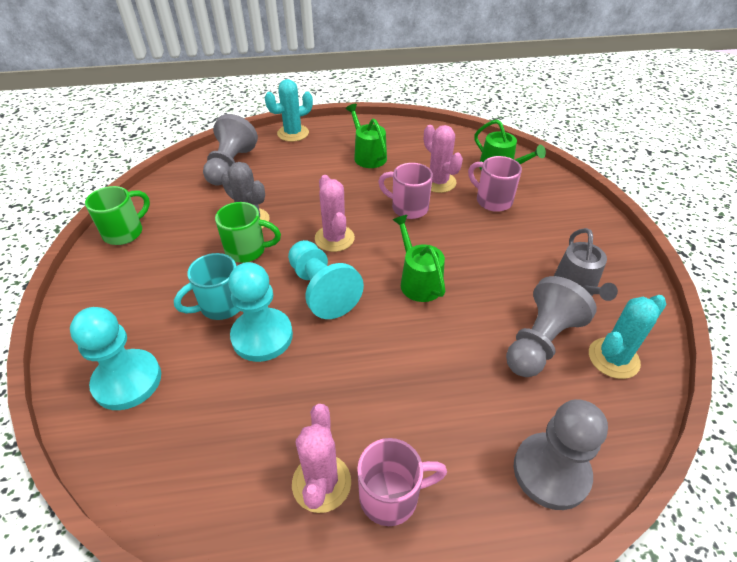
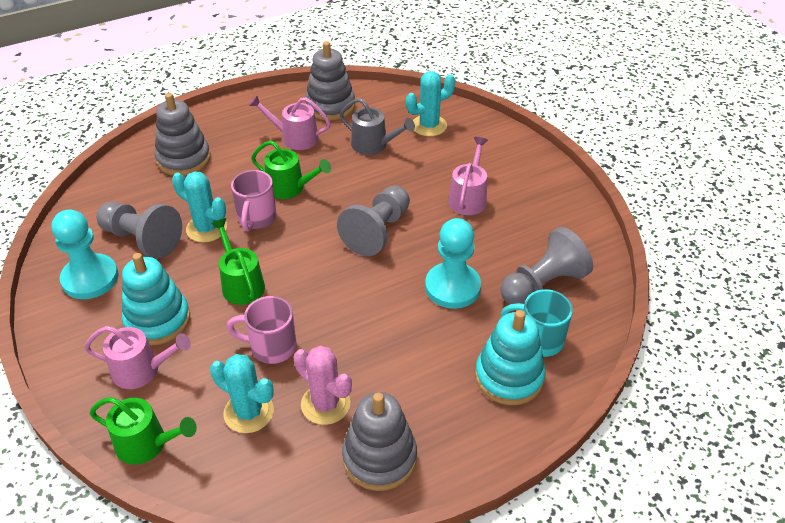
green mug: 2 -> 0
grey cactus: 1 -> 0
grey stacking toy: 0 -> 3
pink cactus: 3 -> 1
pink mug: 3 -> 2
pink watering can: 0 -> 3
turquoise cactus: 2 -> 3
turquoise pawn: 3 -> 2
turquoise stacking toy: 0 -> 2

